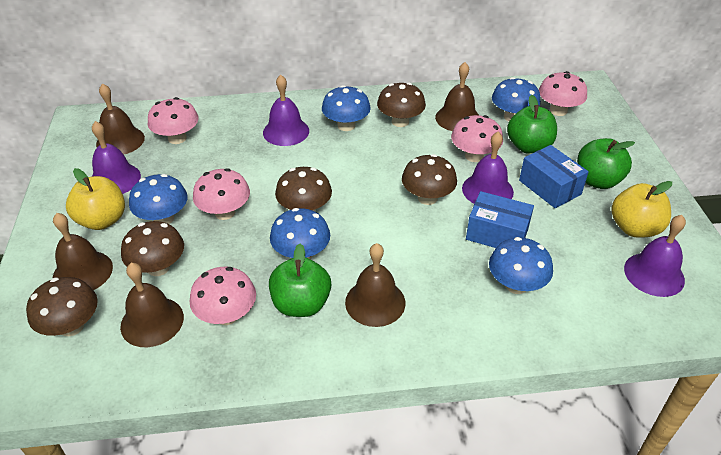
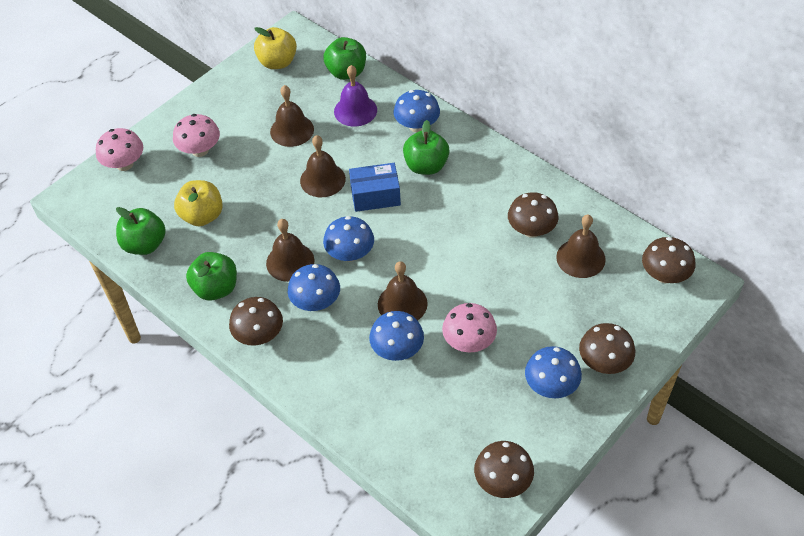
blue box: 2 -> 1
green apple: 3 -> 4
pink mushroom: 5 -> 3
purple bell: 4 -> 1

